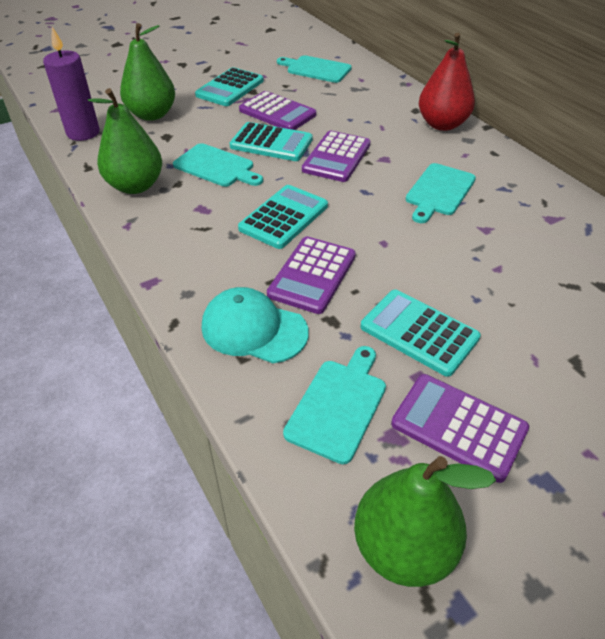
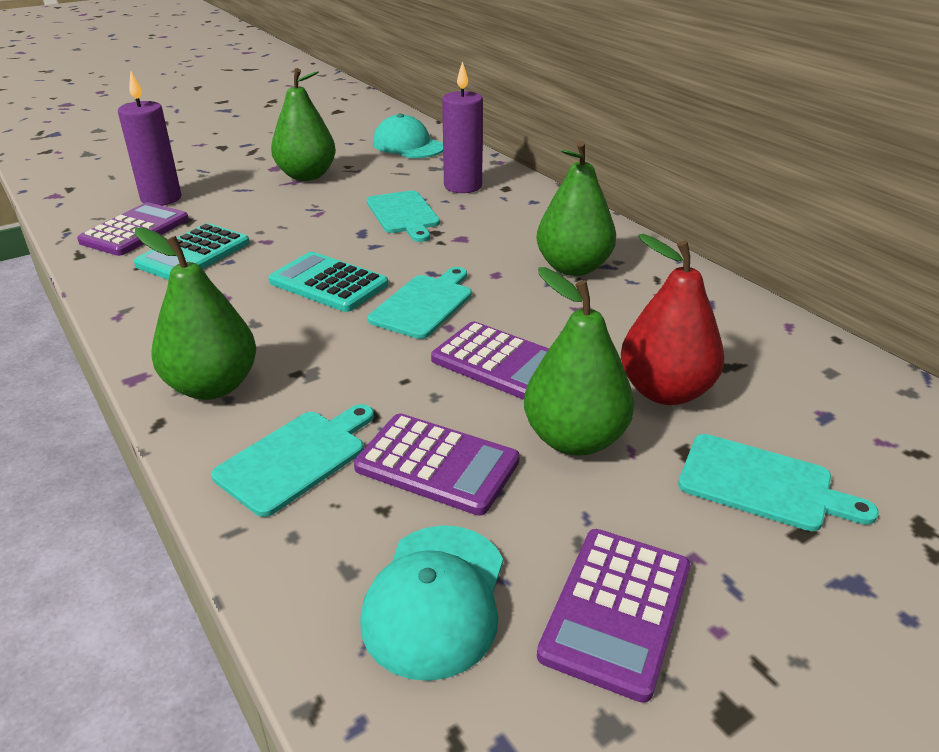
green pear: 3 -> 4
purple candle: 1 -> 2
turquoise calculator: 4 -> 2
turquoise cap: 1 -> 2

